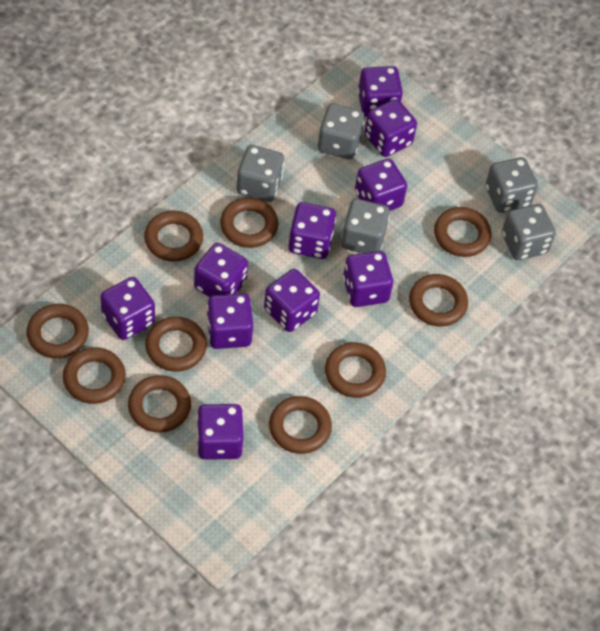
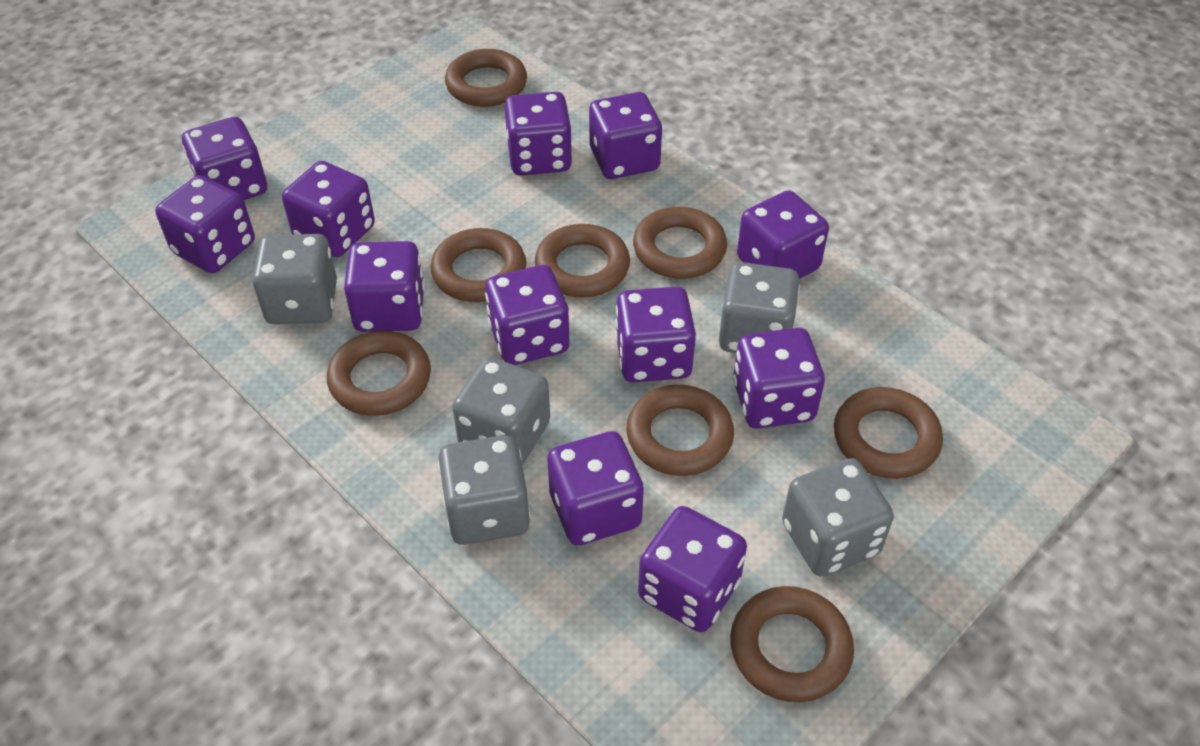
brown ring: 10 -> 8
purple dice: 10 -> 12

